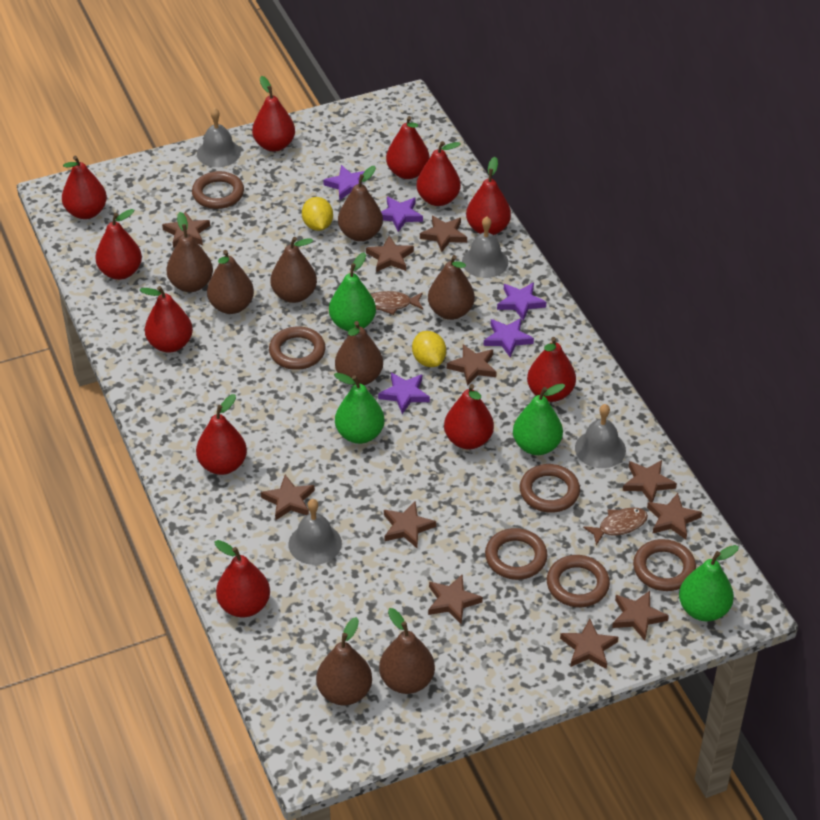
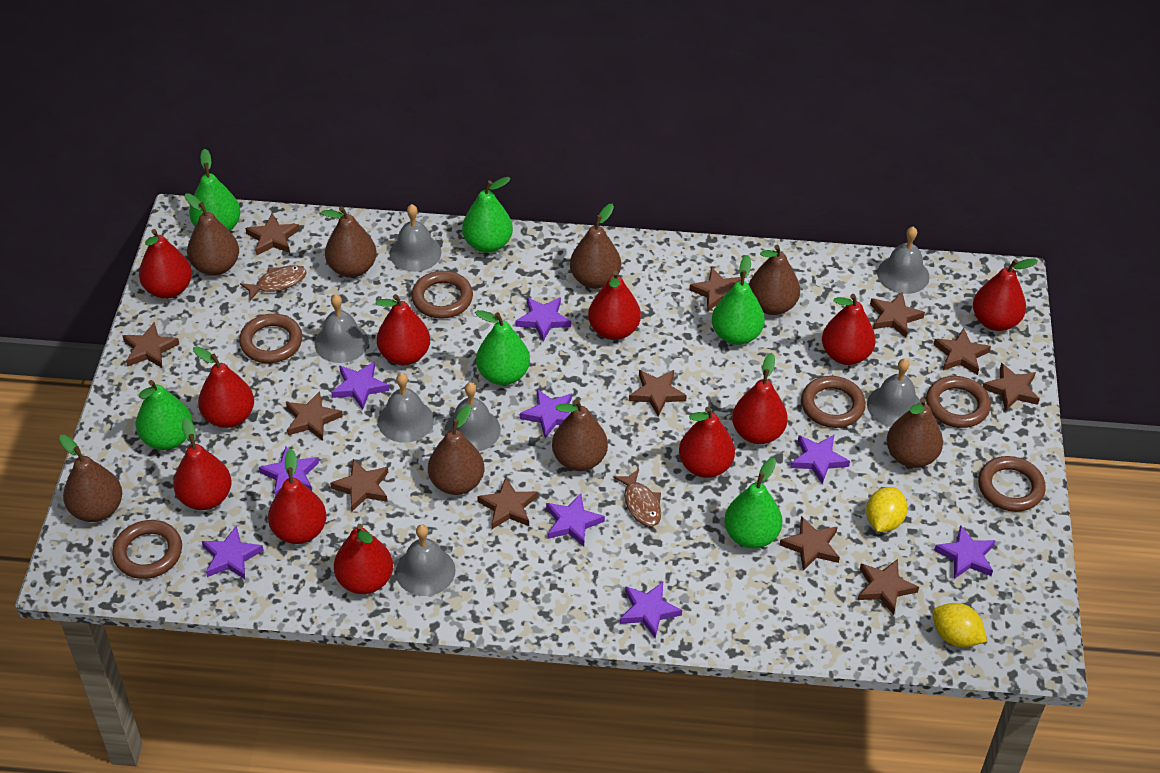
brown star: 11 -> 12
green pear: 4 -> 6
grey bell: 4 -> 7
purple star: 5 -> 9

